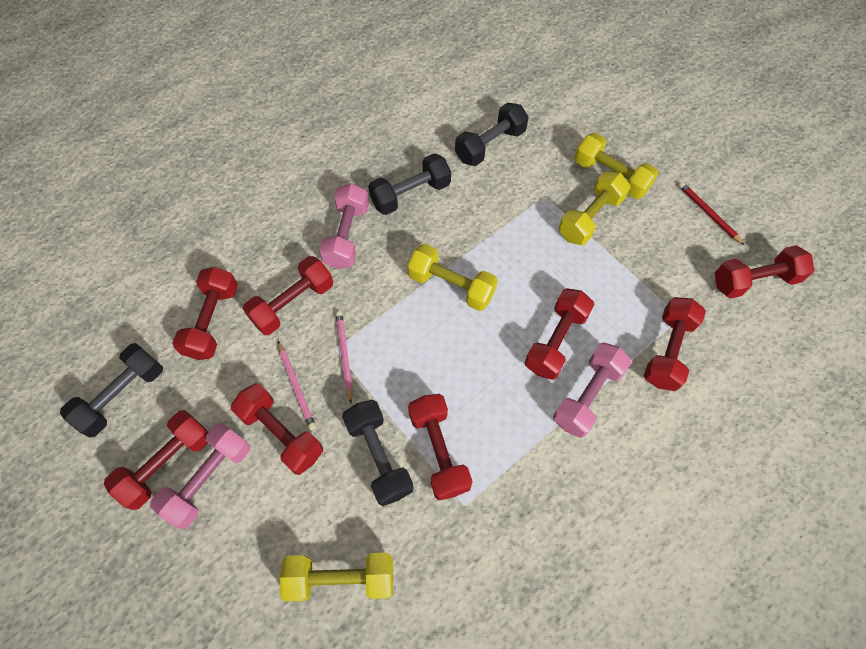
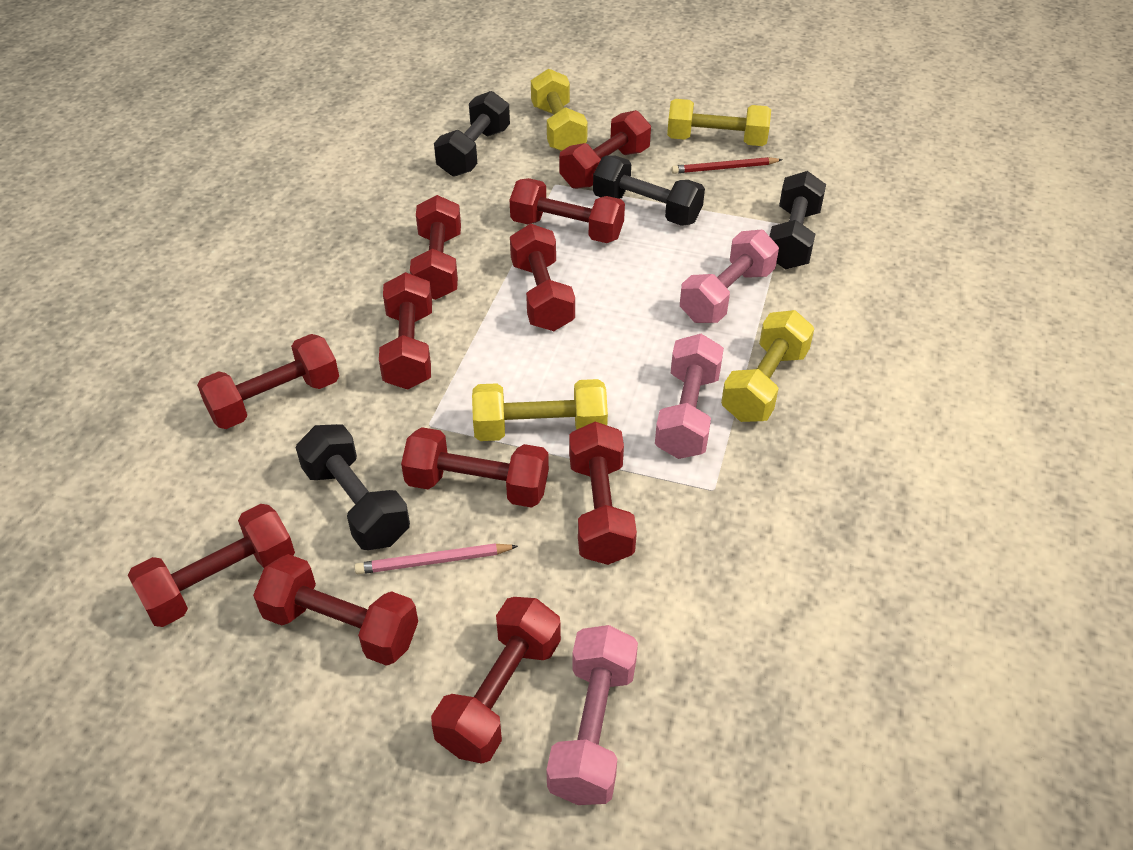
pink pencil: 2 -> 1
red dumbbell: 8 -> 11

